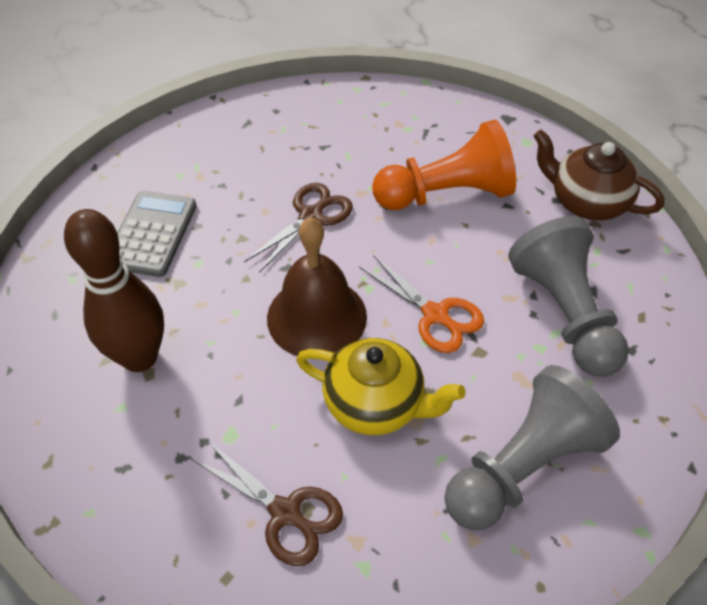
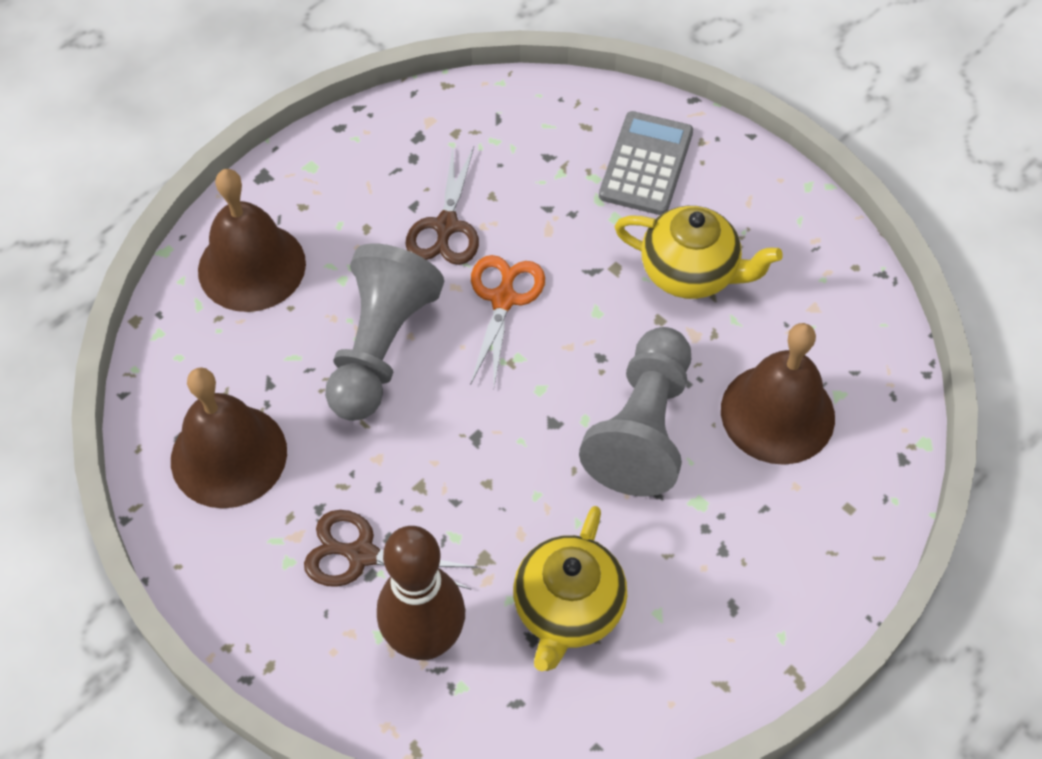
brown bell: 1 -> 3
brown teapot: 1 -> 0
orange pawn: 1 -> 0
yellow teapot: 1 -> 2

